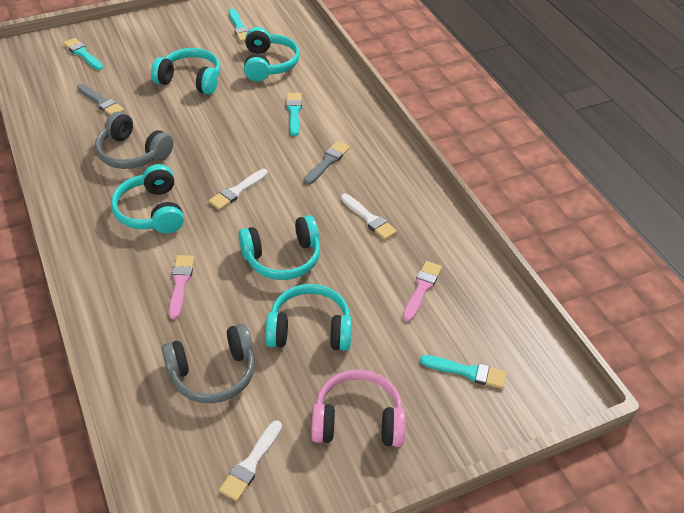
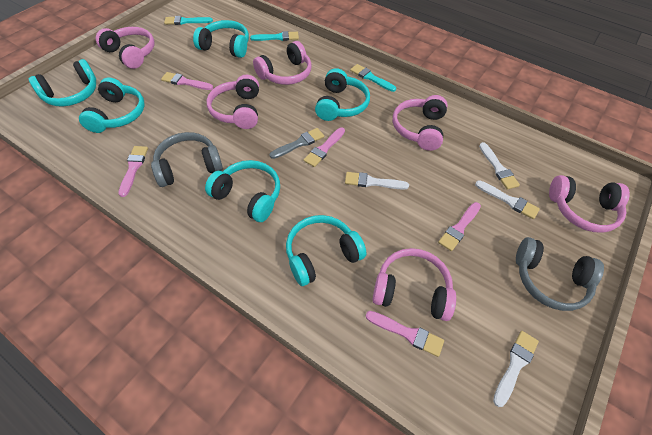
grey brush: 2 -> 1
pink brush: 2 -> 5
pink headphones: 1 -> 6
turquoise brush: 4 -> 3
turquoise headphones: 5 -> 6
white brush: 3 -> 4

